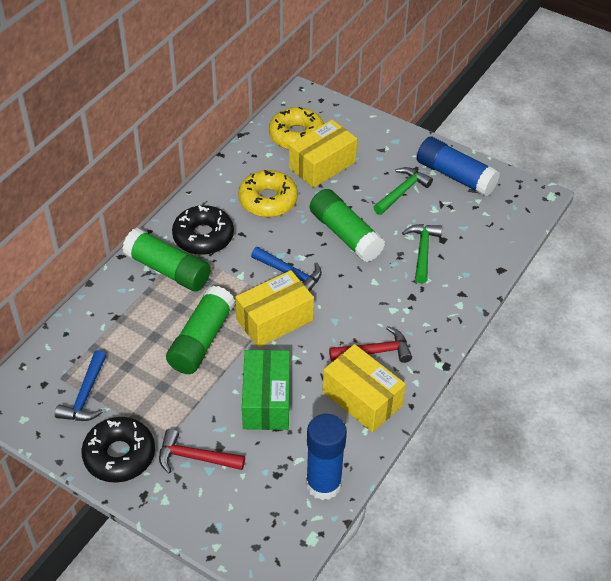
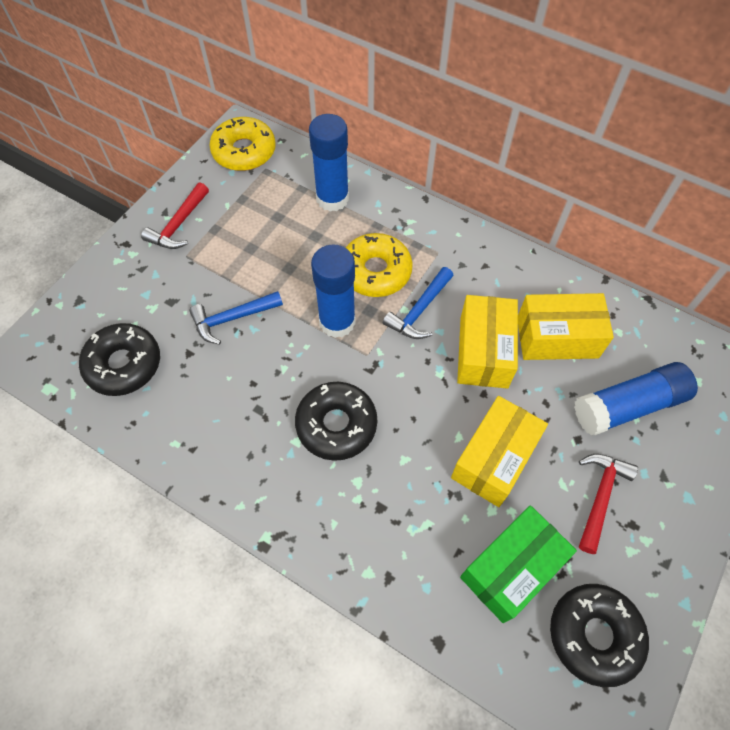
black donut: 2 -> 3
blue glue stick: 2 -> 3
green glue stick: 3 -> 0
green hammer: 2 -> 0

